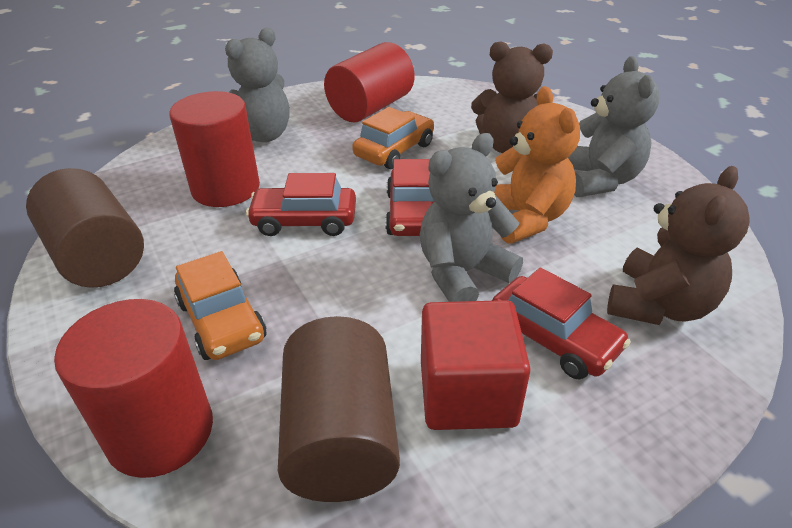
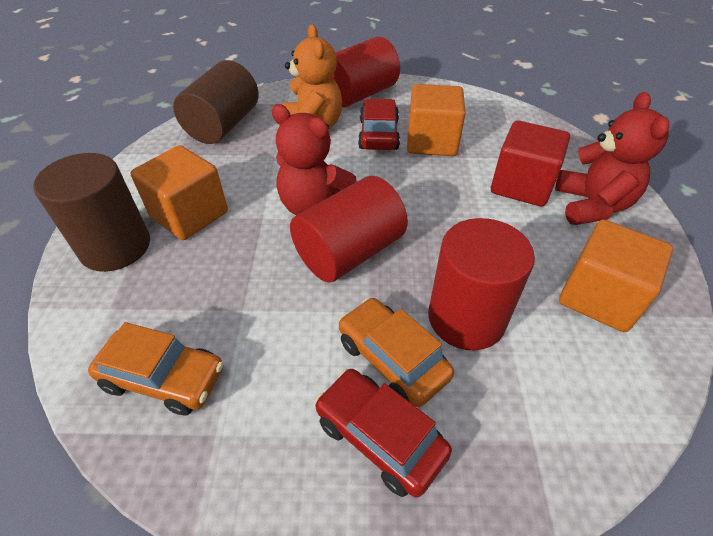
brown teddy bear: 2 -> 0
grey teddy bear: 3 -> 0
orange cube: 0 -> 3
red car: 3 -> 2
red teddy bear: 0 -> 2

